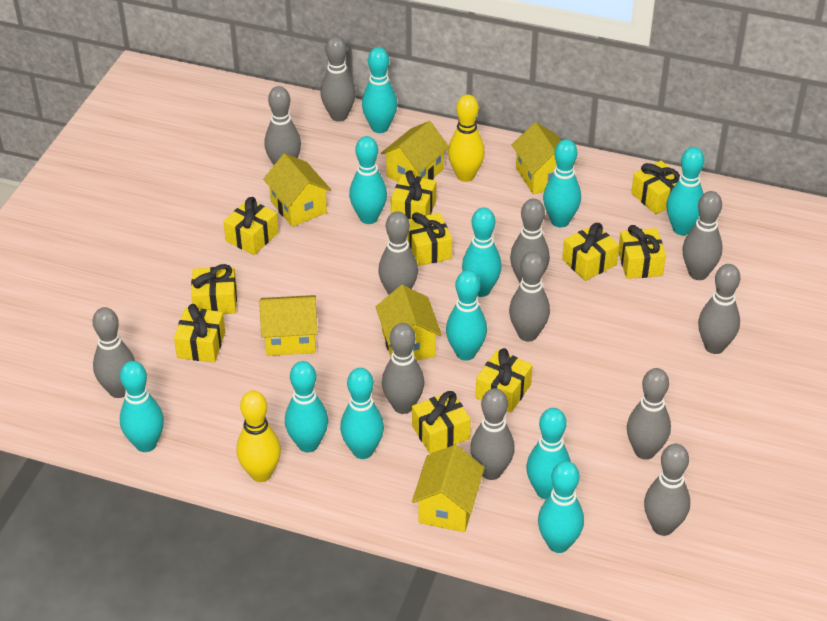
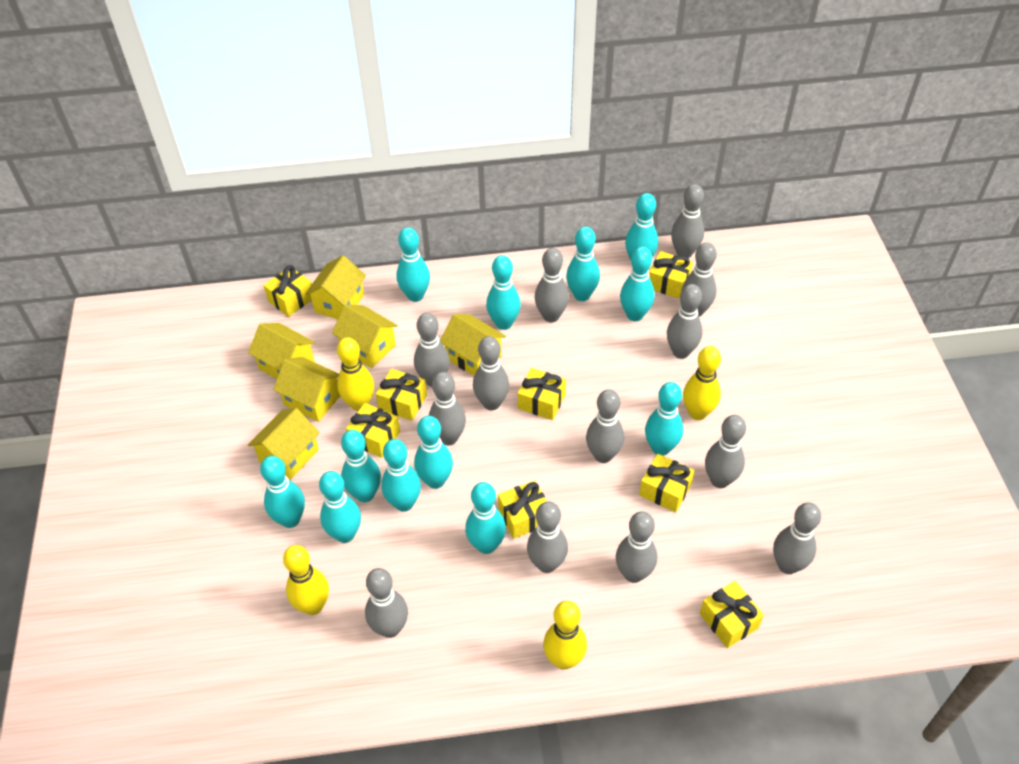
grey bowling pin: 12 -> 13
turquoise bowling pin: 11 -> 12
yellow bowling pin: 2 -> 4
yellow gift: 10 -> 8

